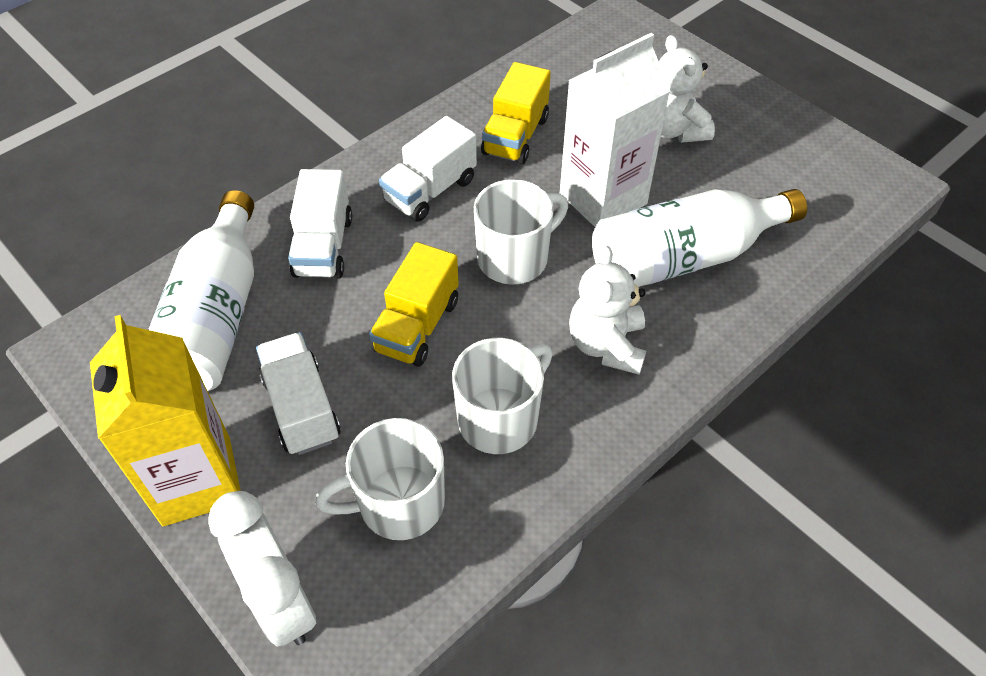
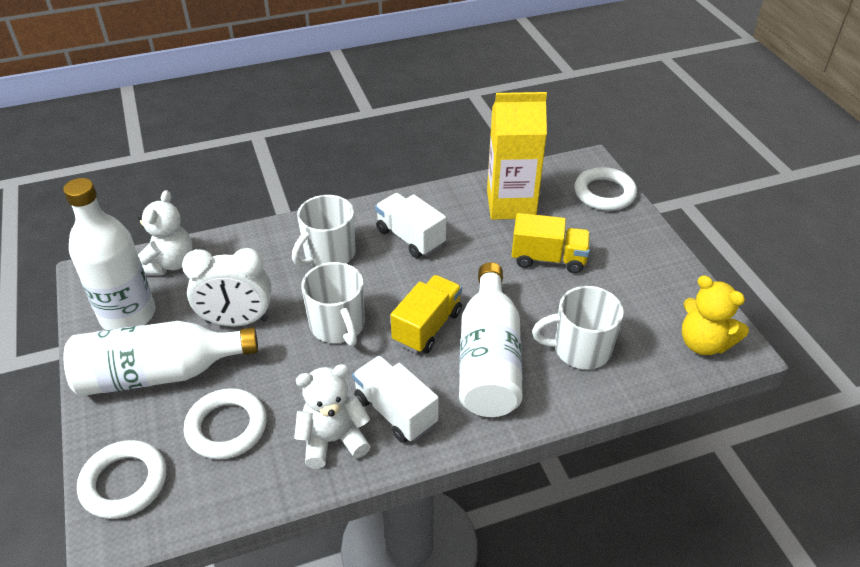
white bottle: 2 -> 3
white carton: 1 -> 0
white ring: 0 -> 3
white truck: 3 -> 2
yellow teddy bear: 0 -> 1

